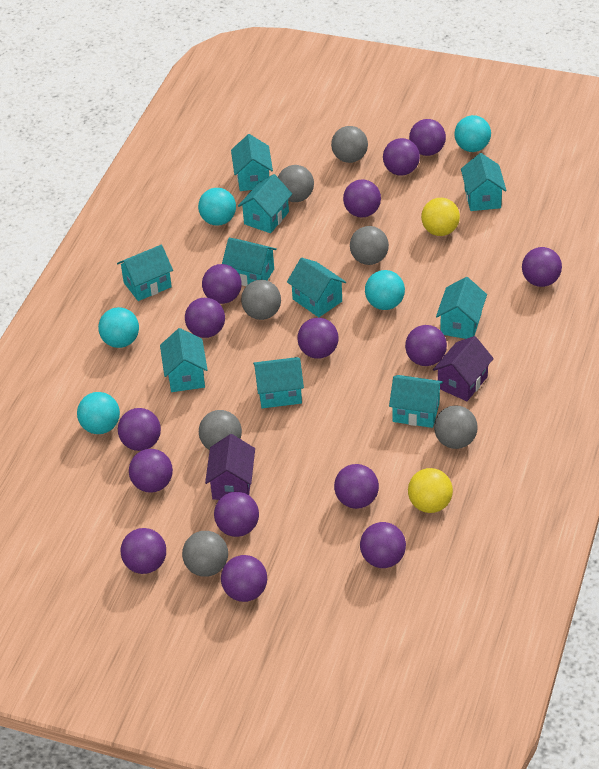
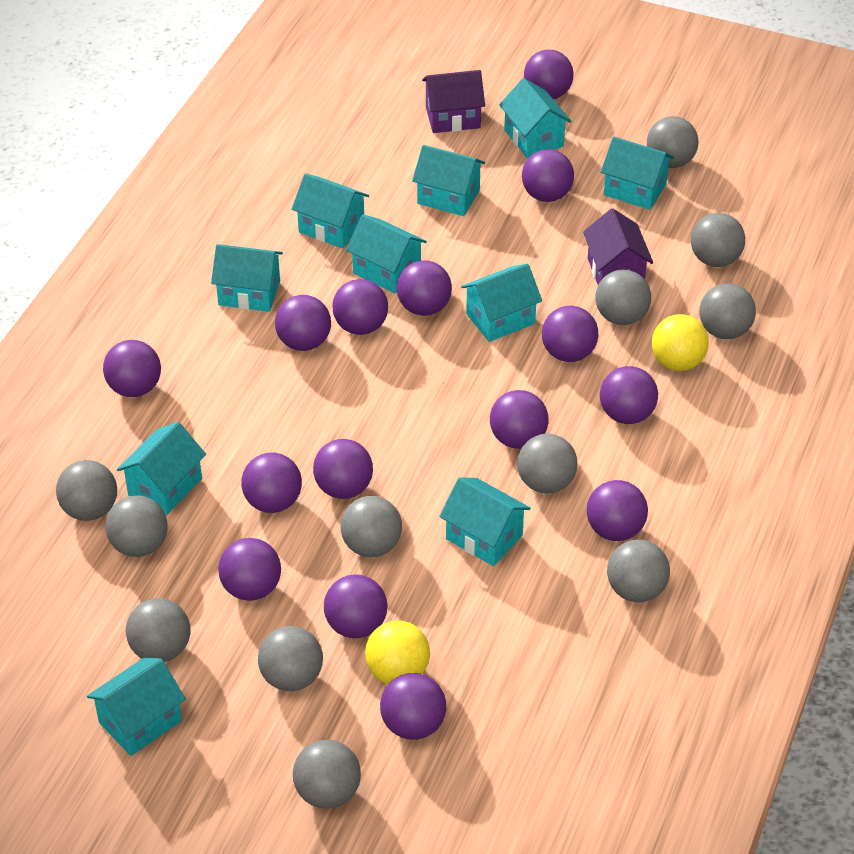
grey ball: 7 -> 12
turquoise ball: 5 -> 0

